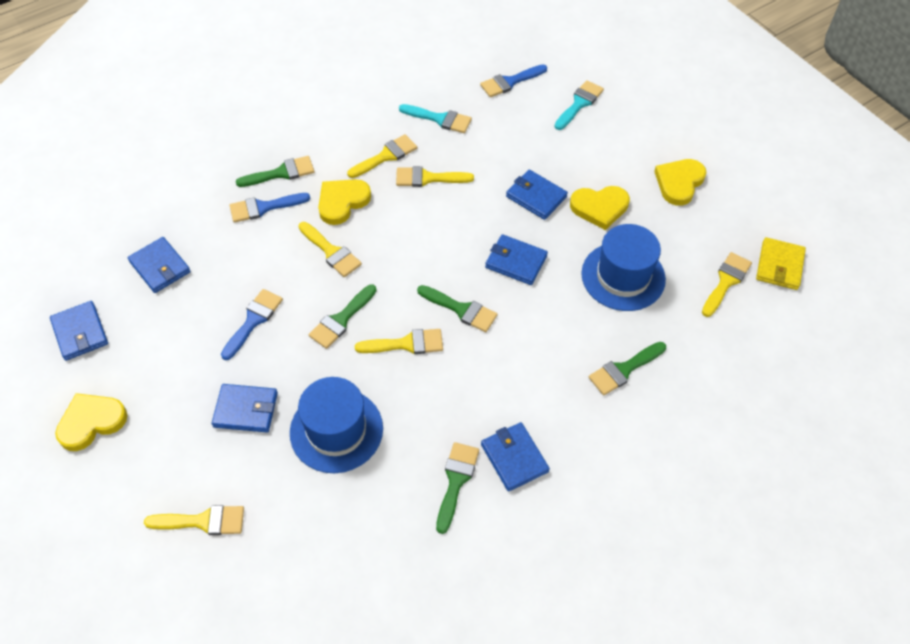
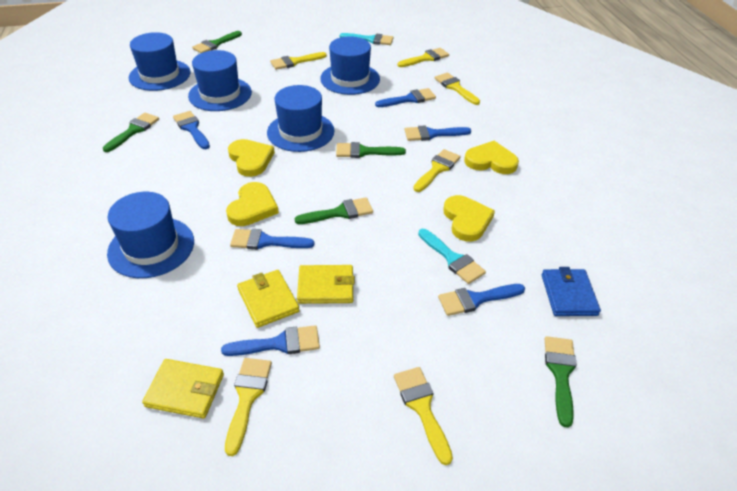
blue brush: 3 -> 6
blue hat: 2 -> 5
blue wallet: 6 -> 1
yellow wallet: 1 -> 3

